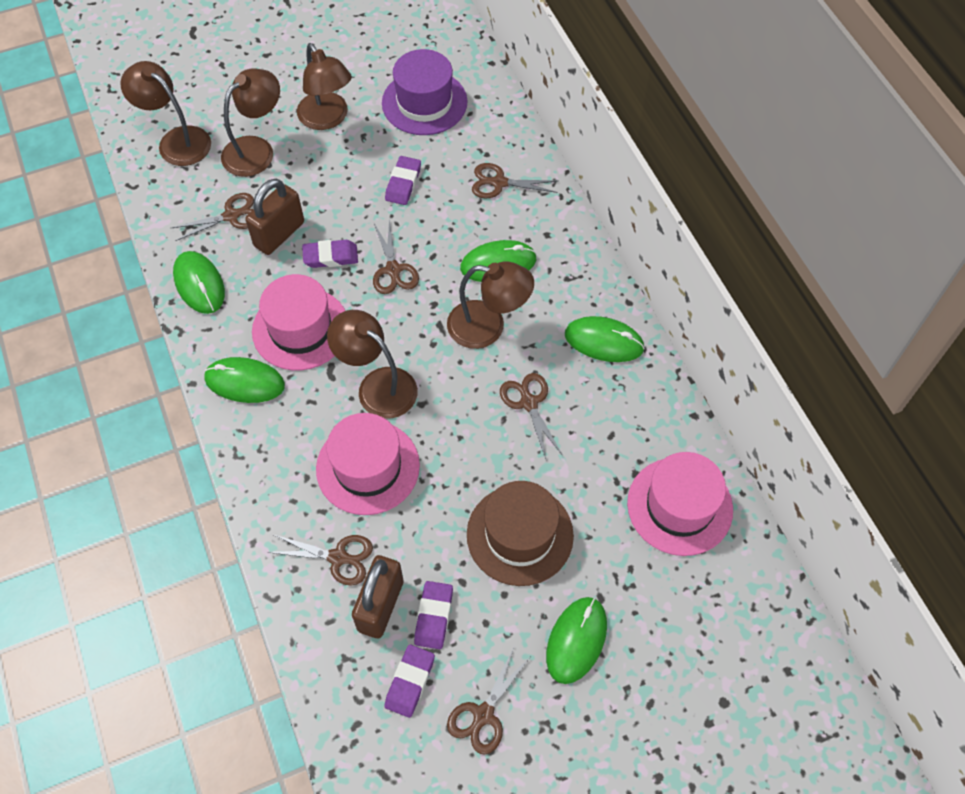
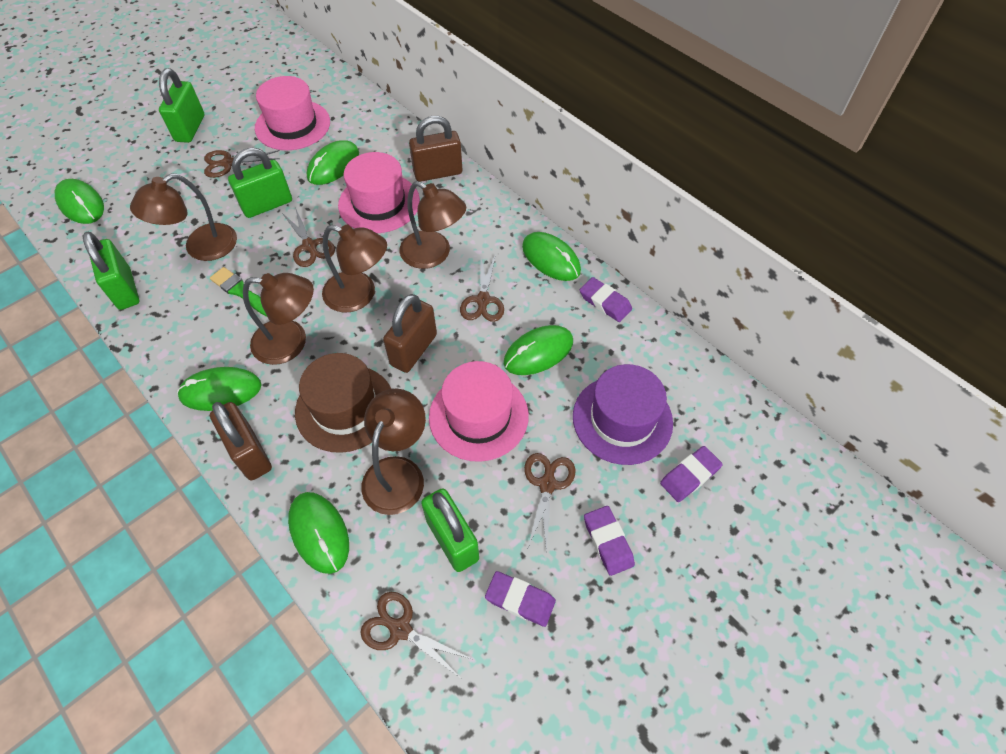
brown padlock: 2 -> 3
brown scissors: 6 -> 5
green brush: 0 -> 1
green mouse: 5 -> 6
green padlock: 0 -> 4

